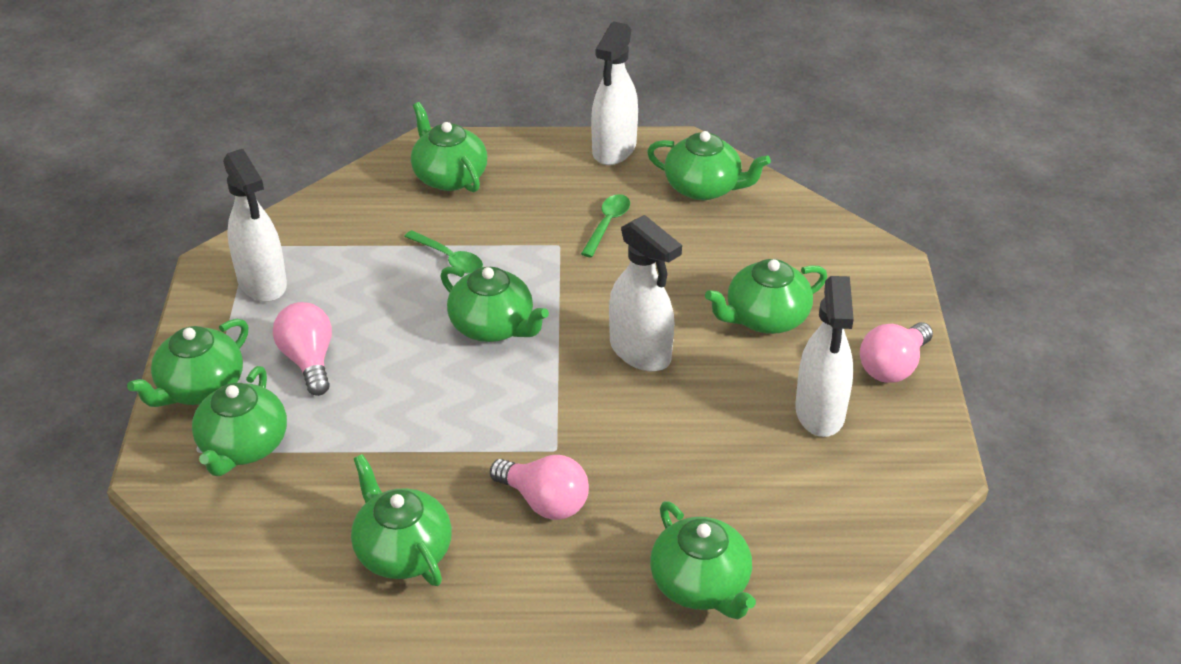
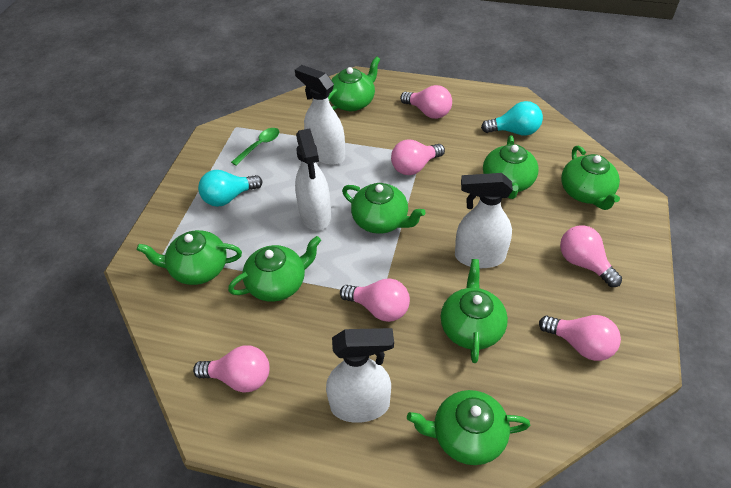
green spoon: 2 -> 1
pink light bulb: 3 -> 6
turquoise light bulb: 0 -> 2

